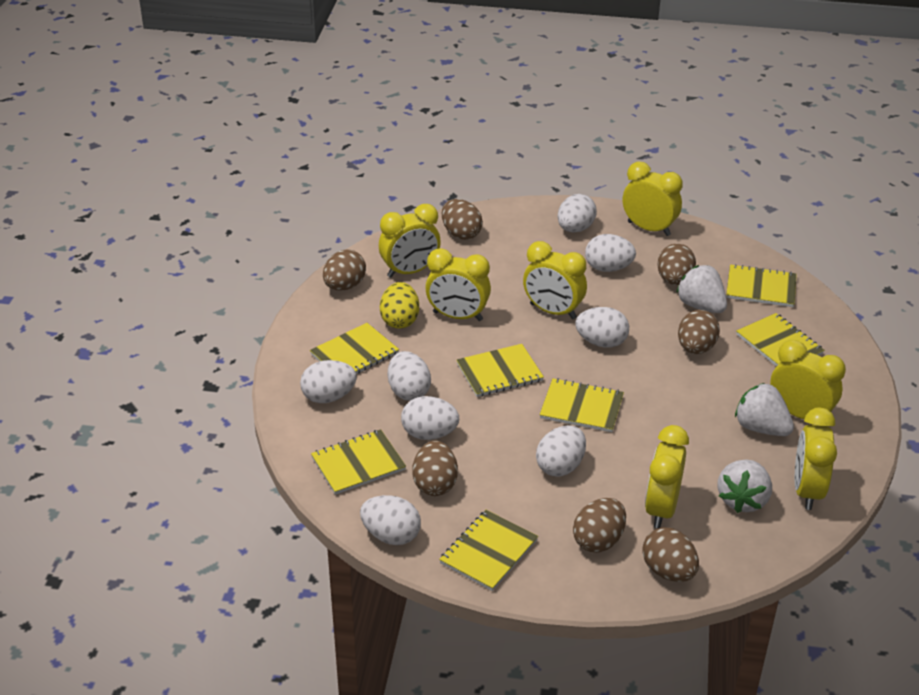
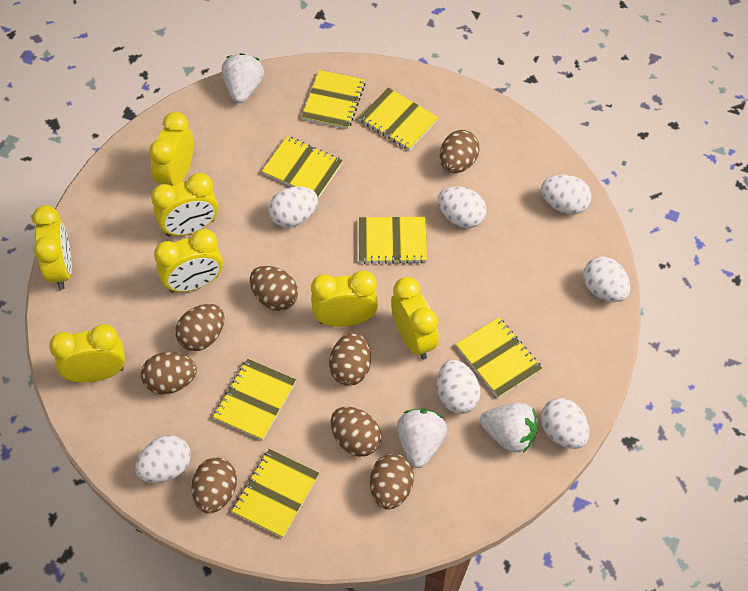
brown egg: 7 -> 8
white egg: 8 -> 7
yellow egg: 1 -> 0

